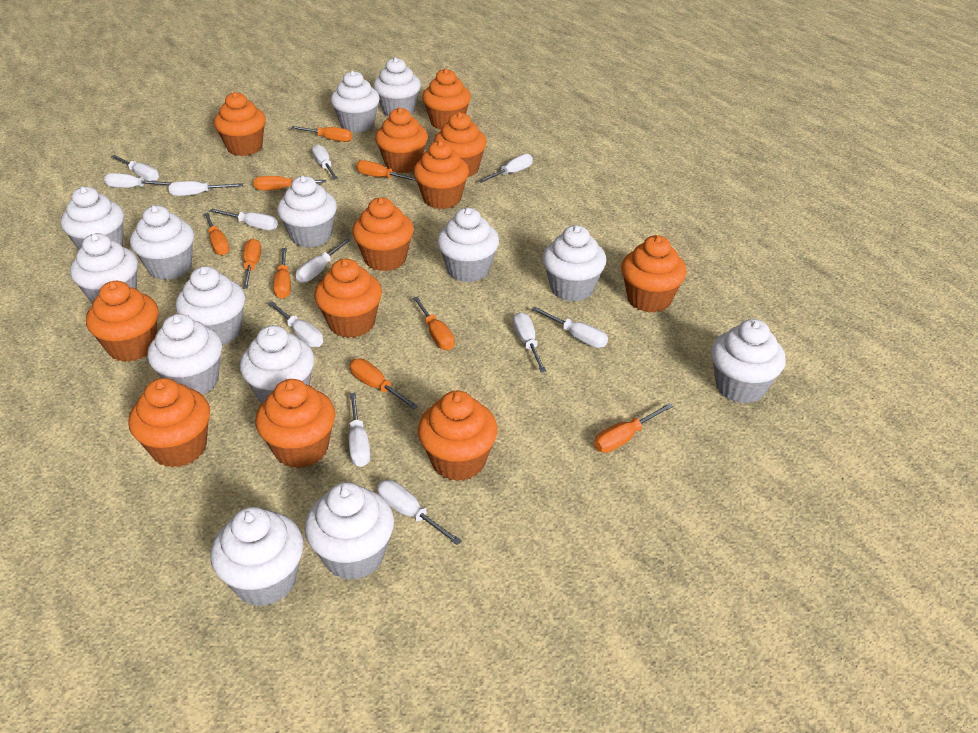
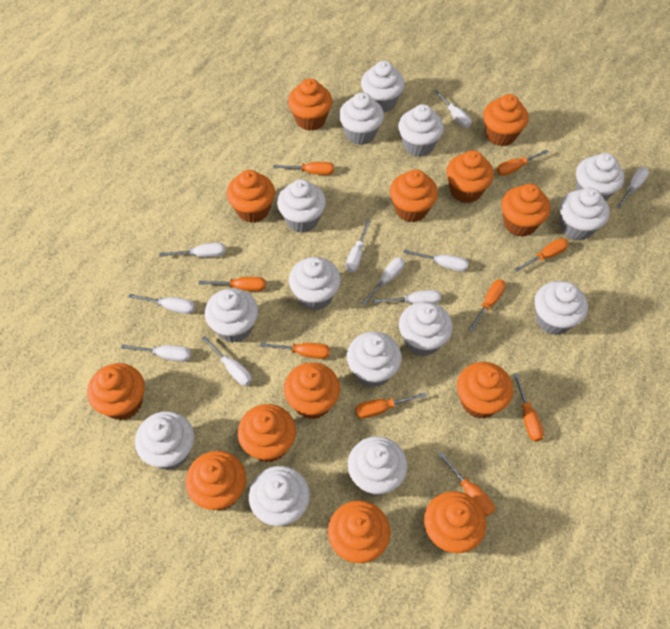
orange cupcake: 12 -> 13
white screwdriver: 12 -> 10

